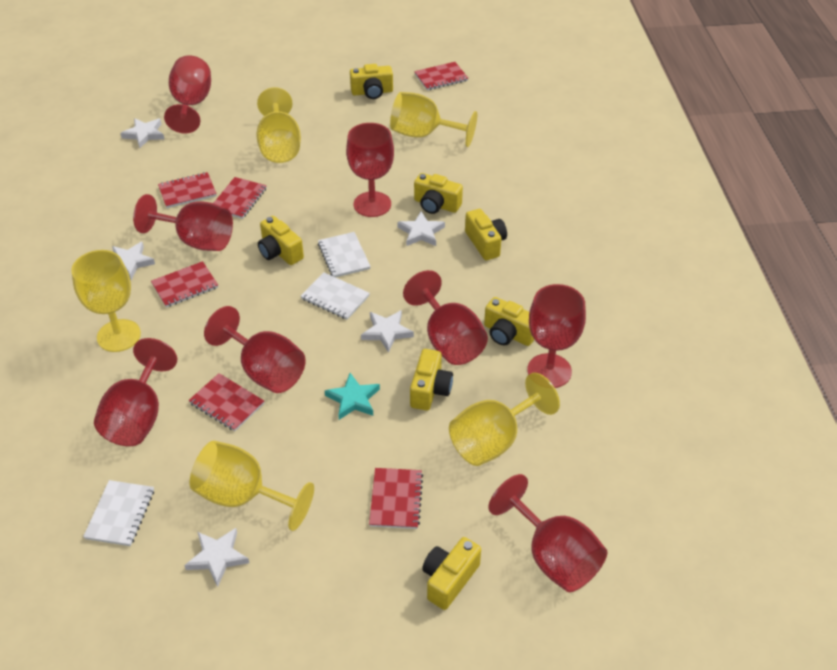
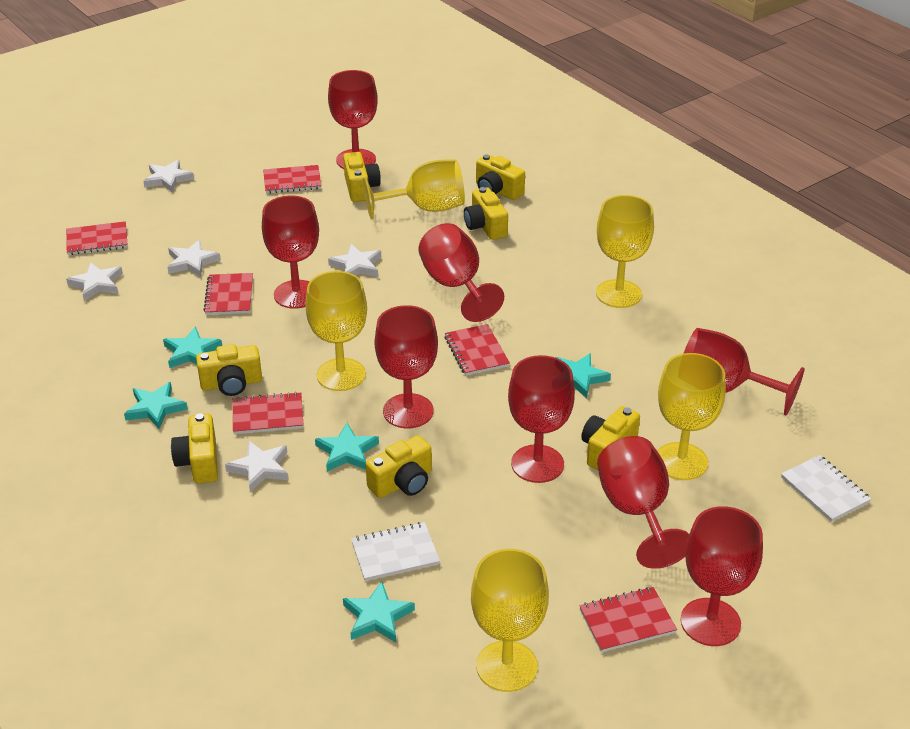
turquoise star: 1 -> 5
white notebook: 3 -> 2

